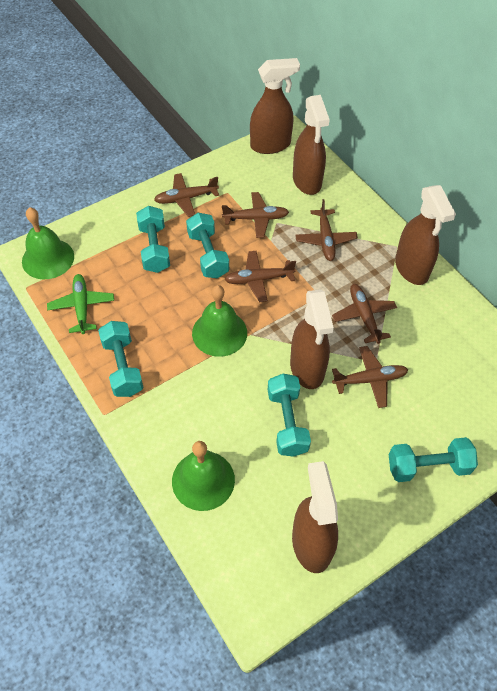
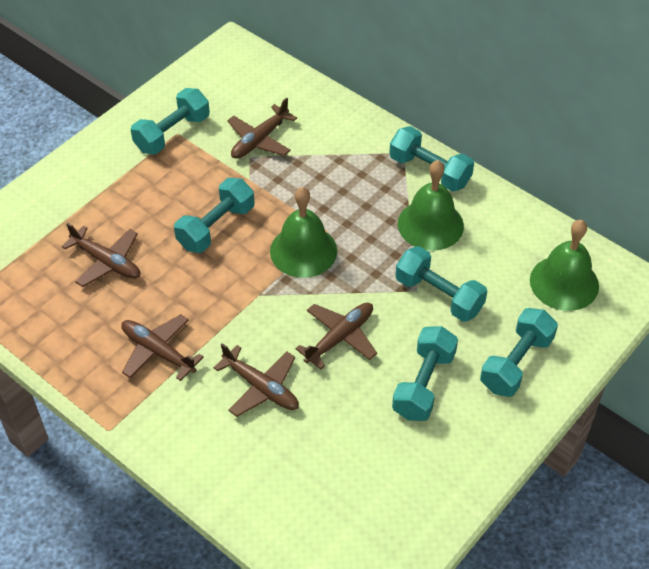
brown plane: 6 -> 5
brown spray bottle: 5 -> 0
green plane: 1 -> 0
turquoise dumbbell: 5 -> 6

